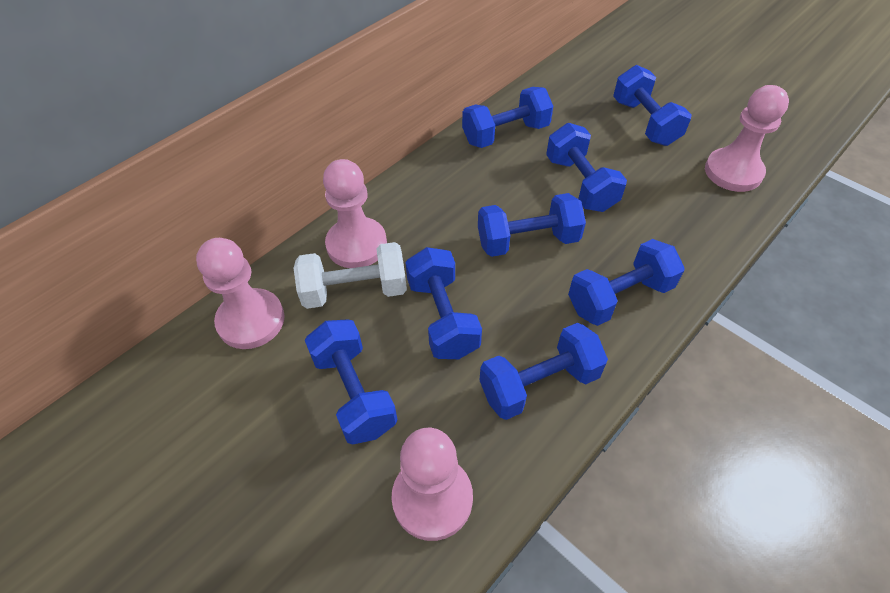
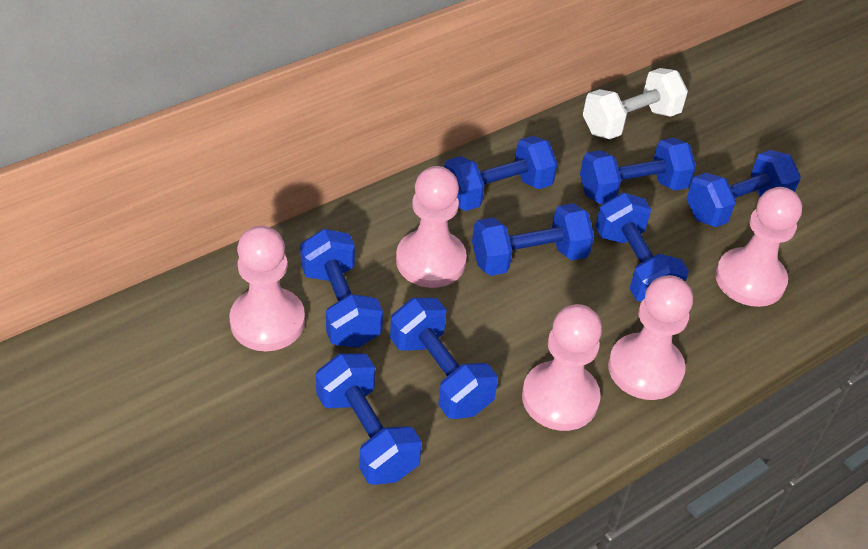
pink pawn: 4 -> 5

